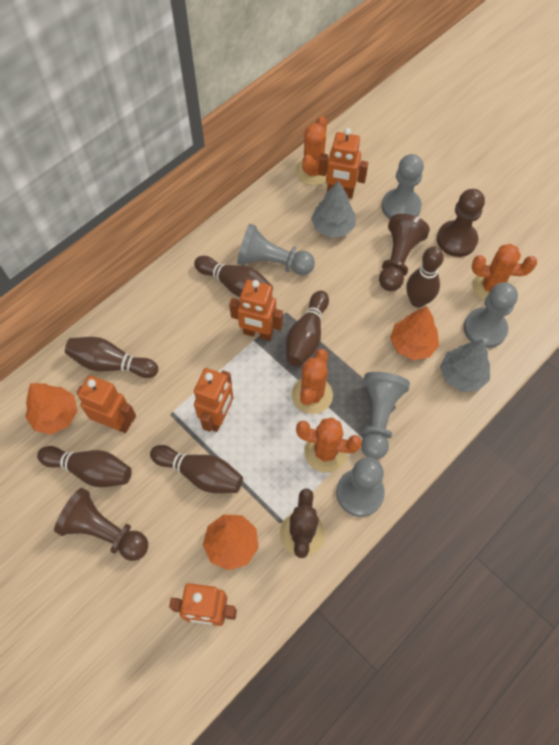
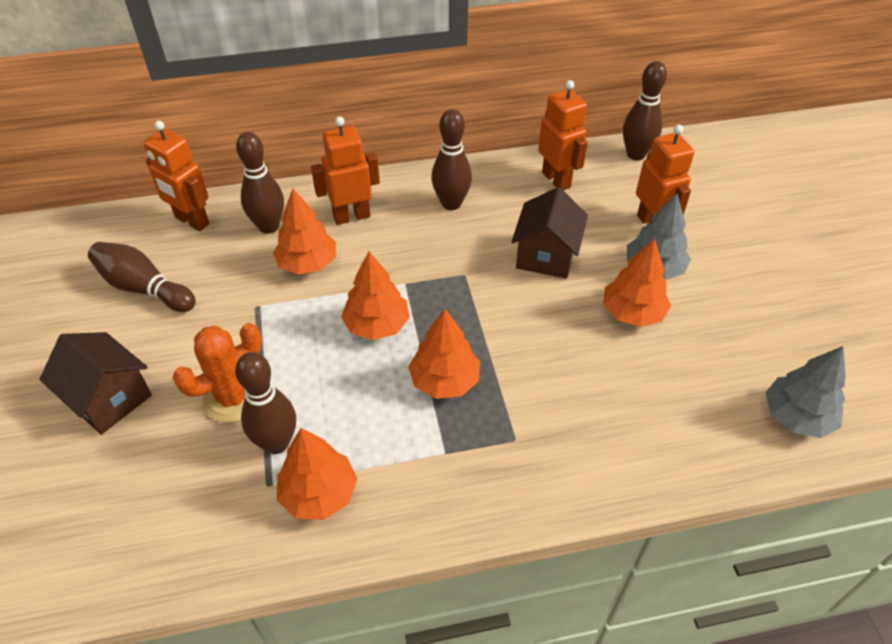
brown bowling pin: 6 -> 5
brown cactus: 1 -> 0
brown house: 0 -> 2
brown pawn: 3 -> 0
grey pawn: 5 -> 0
orange cactus: 4 -> 1
orange robot: 5 -> 4
orange tree: 3 -> 5

